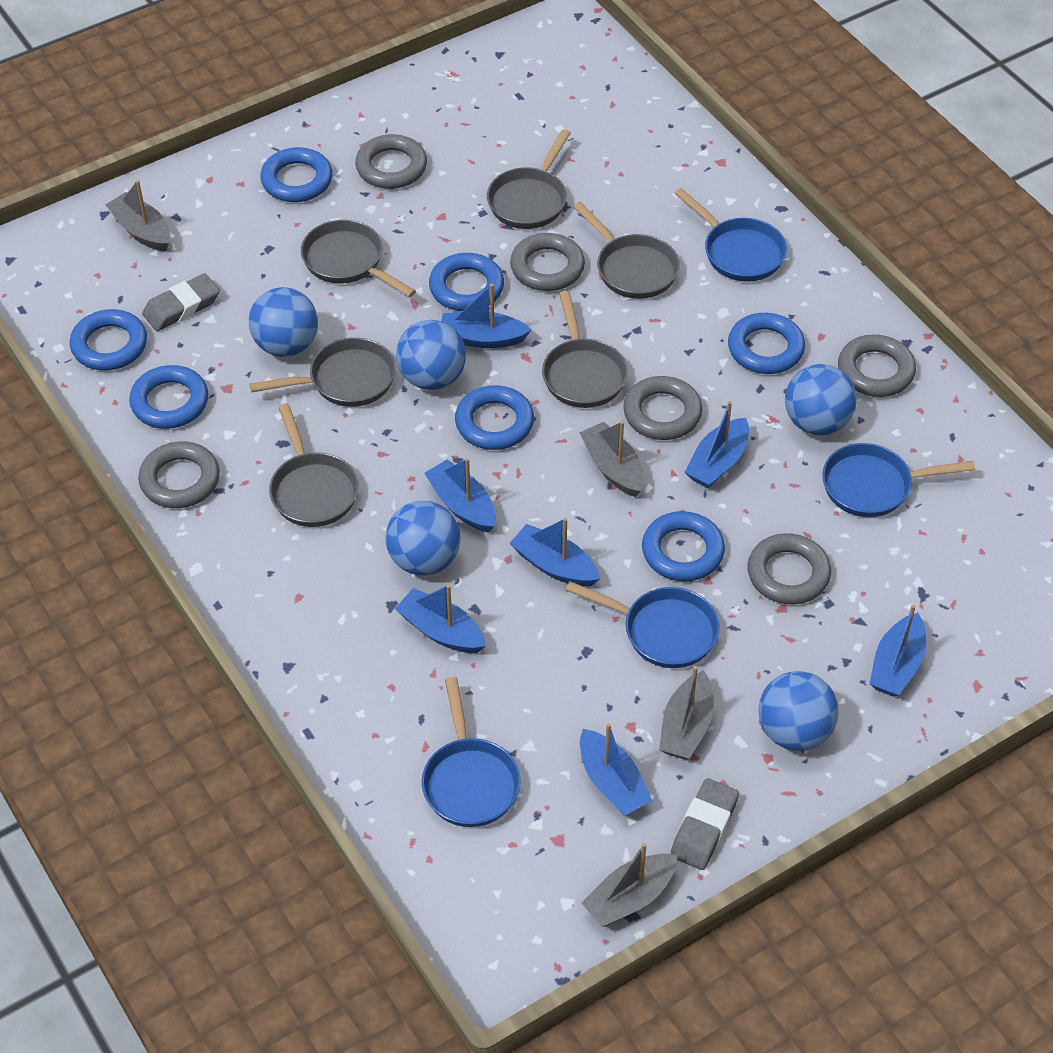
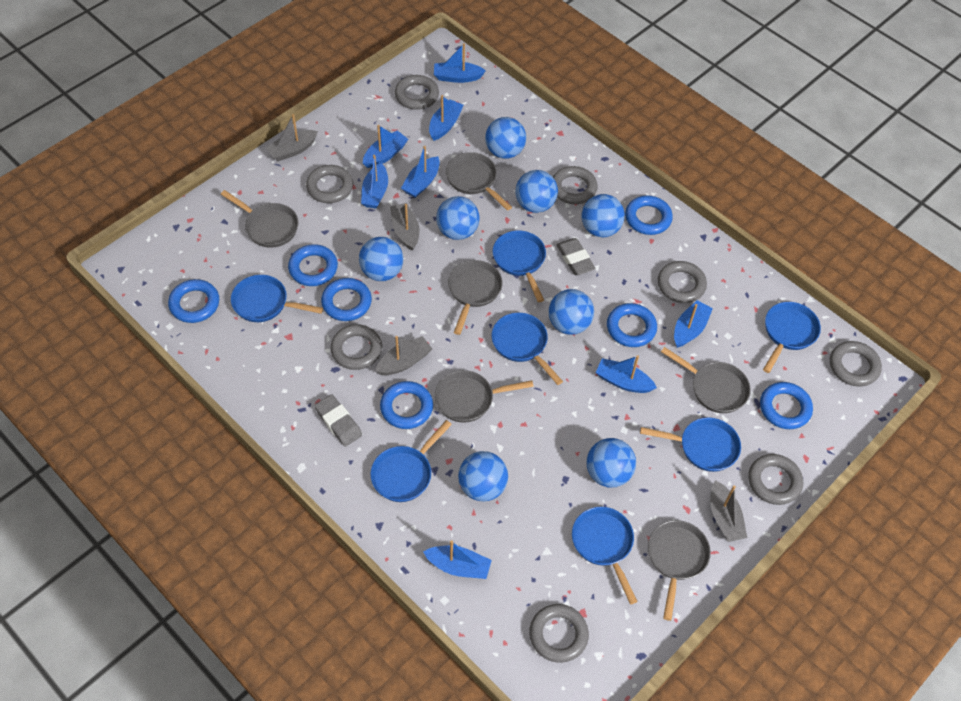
blue ball: 5 -> 8
blue boat: 7 -> 8
blue pan: 4 -> 7
grey ring: 6 -> 8

